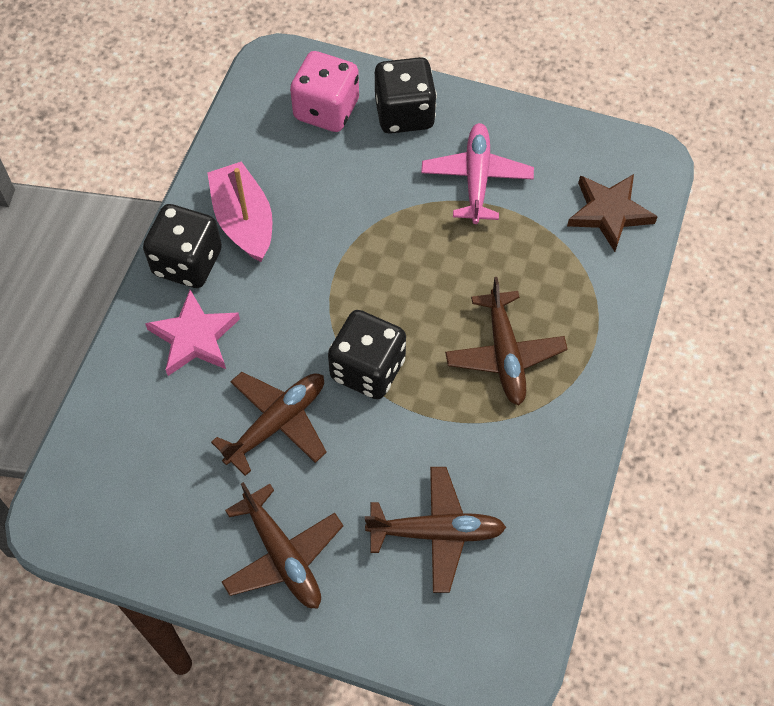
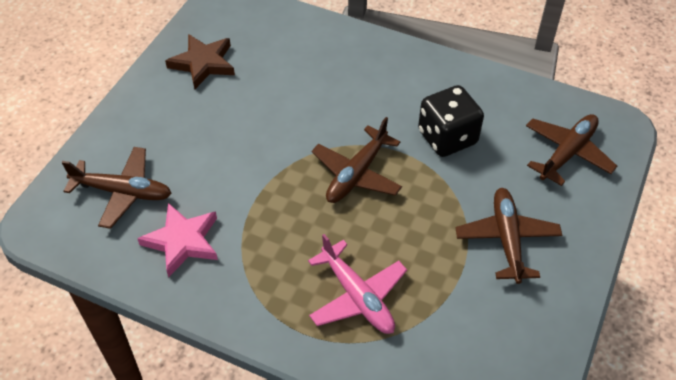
black dice: 3 -> 1
pink boat: 1 -> 0
pink dice: 1 -> 0

